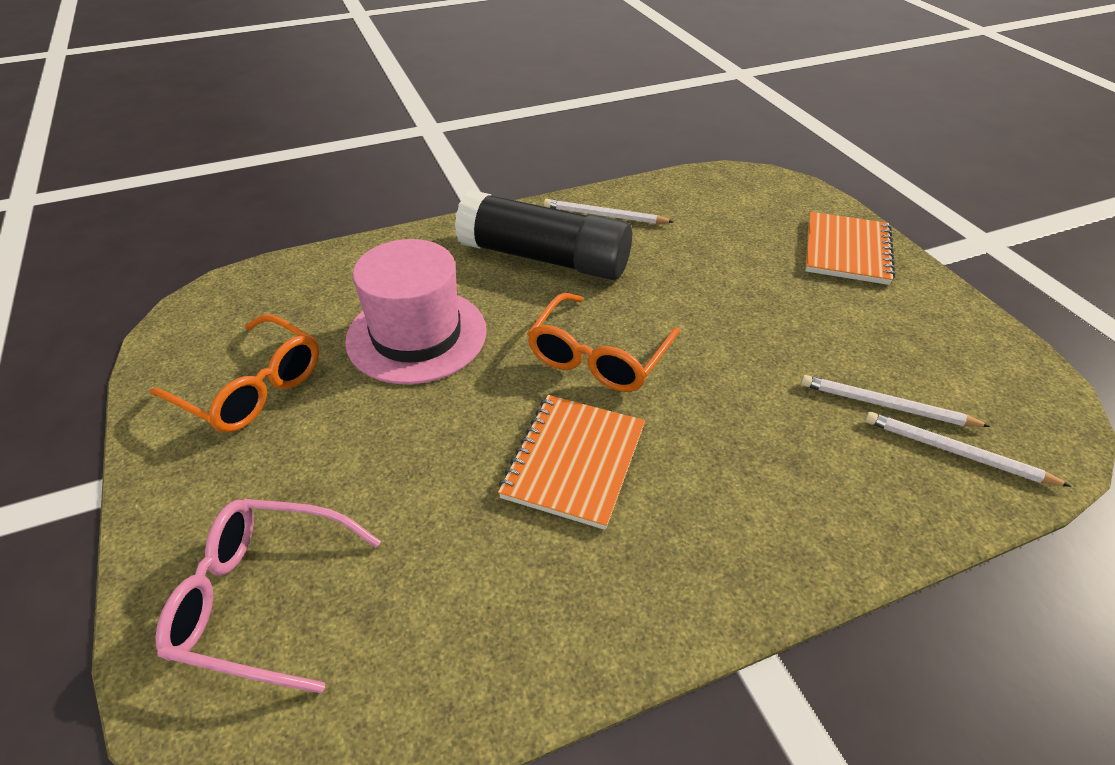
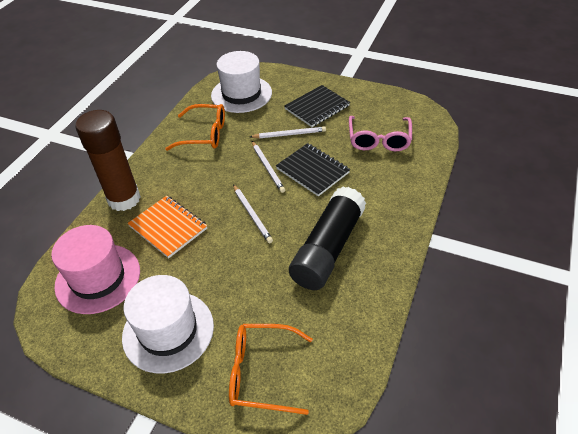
black notebook: 0 -> 2
brown glue stick: 0 -> 1
orange notebook: 2 -> 1
white hat: 0 -> 2

